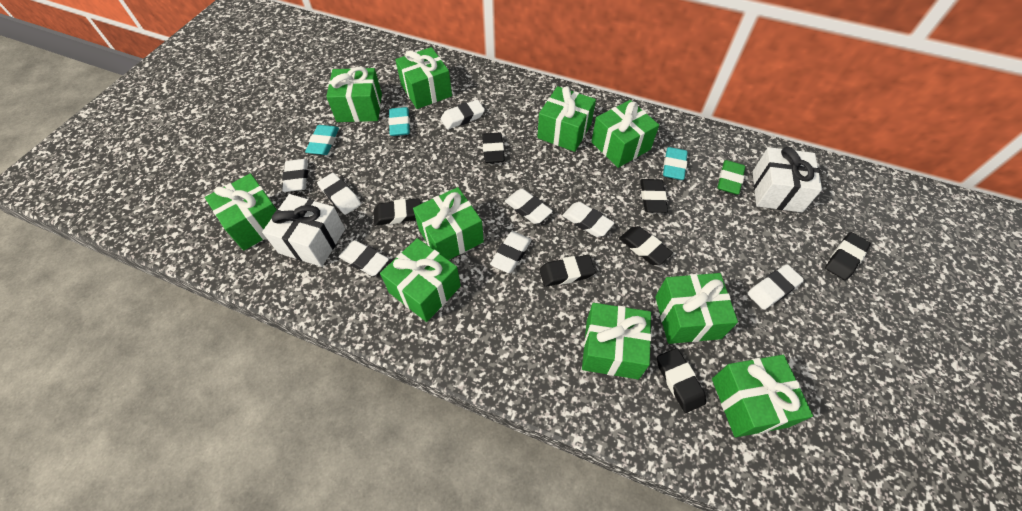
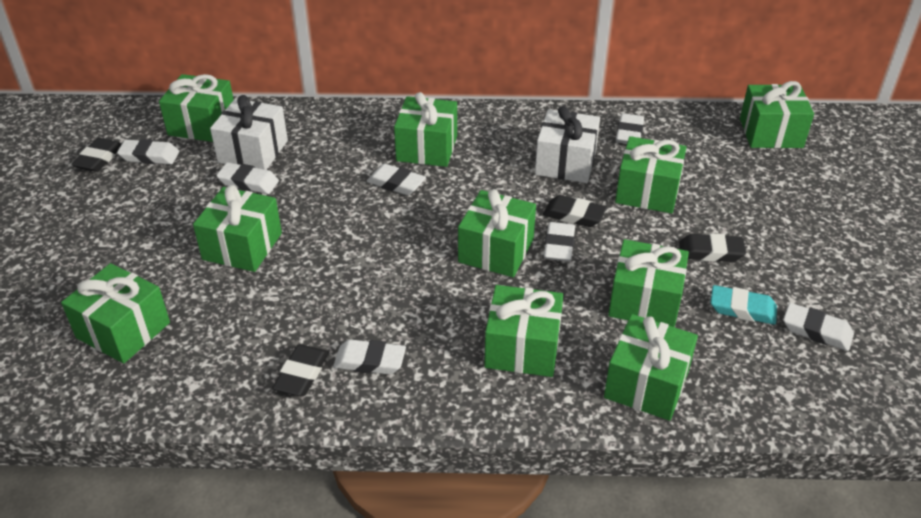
black eraser: 7 -> 4
green eraser: 1 -> 0
turquoise eraser: 3 -> 1
white eraser: 8 -> 7

